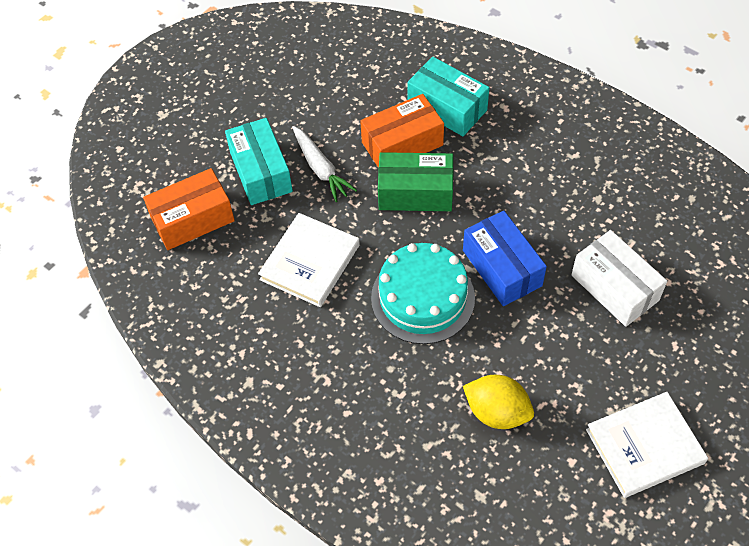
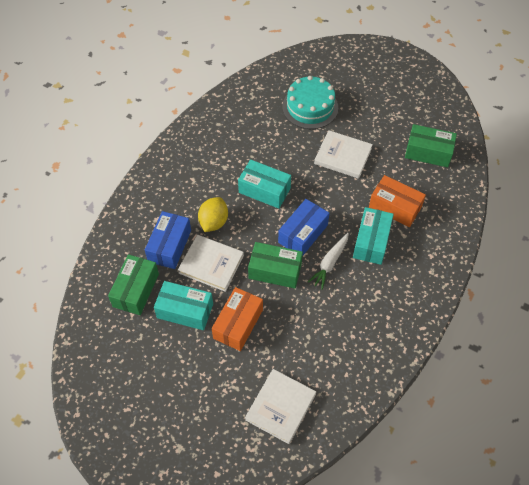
blue box: 1 -> 2
green box: 1 -> 3
turquoise box: 2 -> 3
white book: 2 -> 3
white box: 1 -> 0

